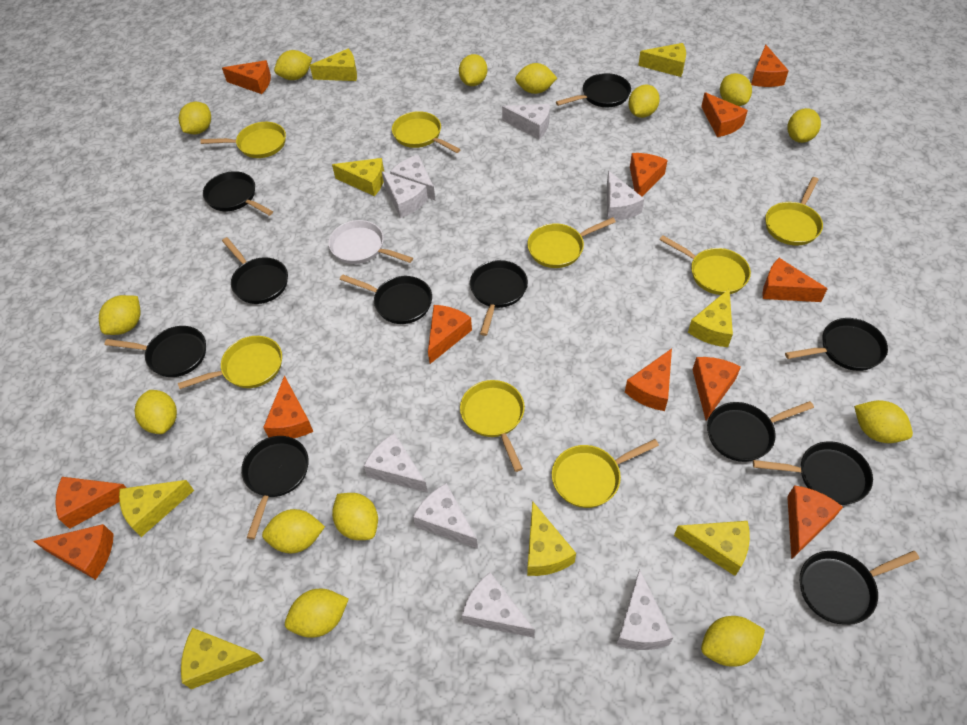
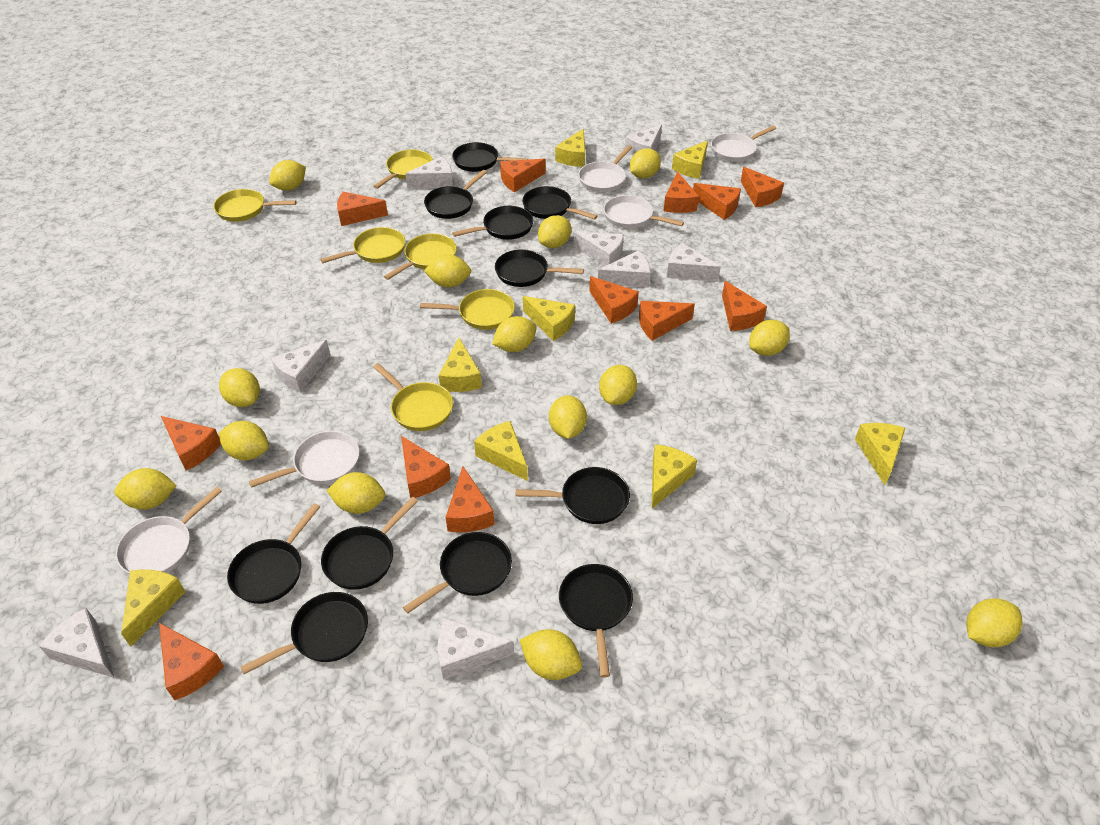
white pan: 1 -> 5
yellow pan: 8 -> 6

